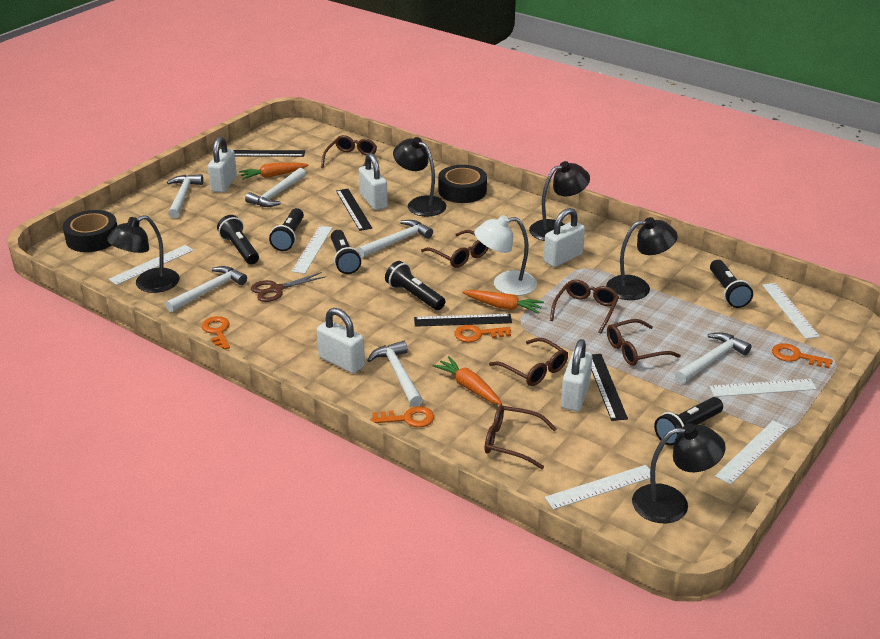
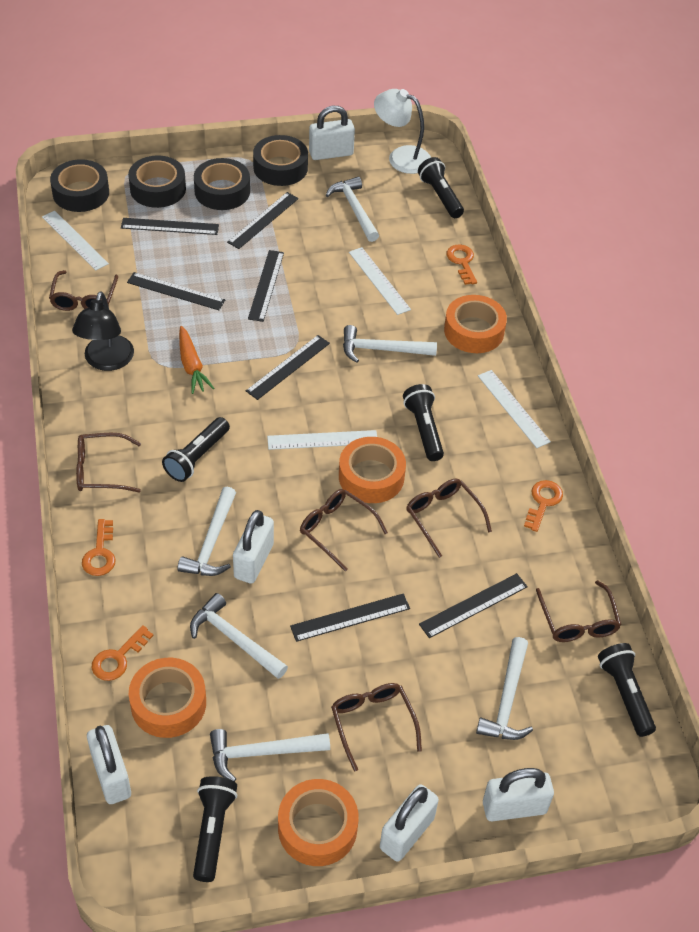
black flashlight: 6 -> 5
black lamp: 5 -> 1
black ruler: 4 -> 7
black tape: 2 -> 4
brown scissors: 1 -> 0
orange carrot: 3 -> 1
orange tape: 0 -> 4
white ruler: 6 -> 4

